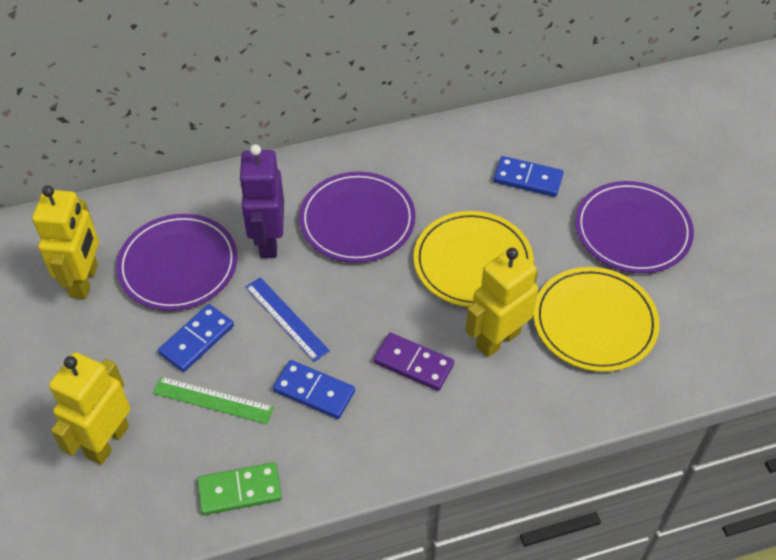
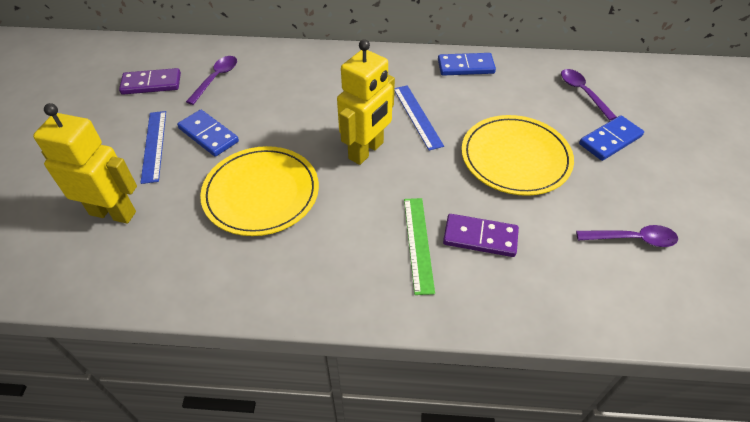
blue ruler: 1 -> 2
green domino: 1 -> 0
purple domino: 1 -> 2
purple plate: 3 -> 0
purple robot: 1 -> 0
purple spoon: 0 -> 3
yellow robot: 3 -> 2

